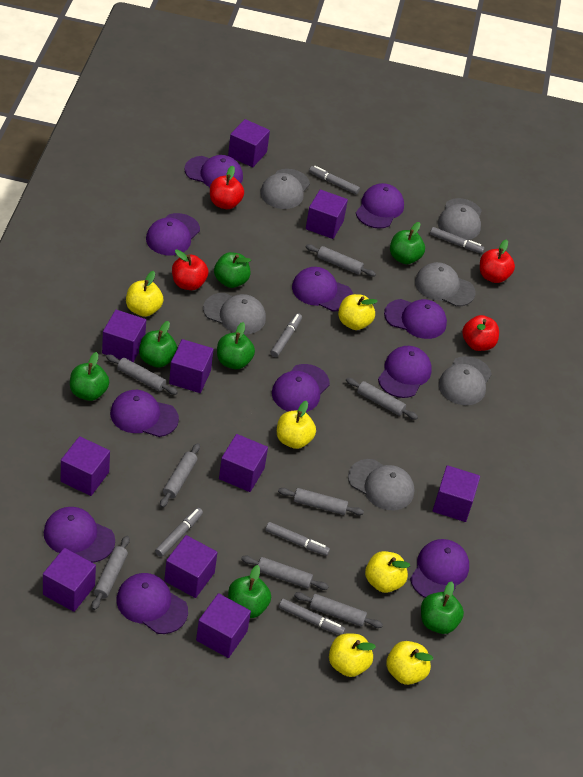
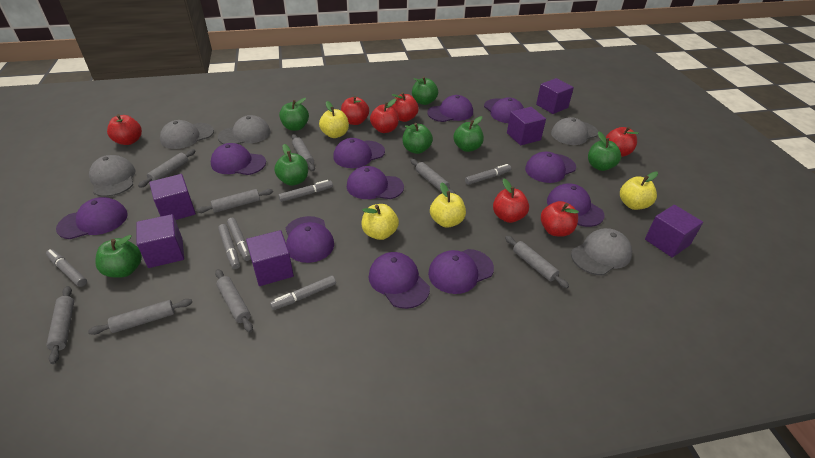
grey cap: 6 -> 5
purple cube: 10 -> 6
red apple: 4 -> 7
yellow apple: 6 -> 4

